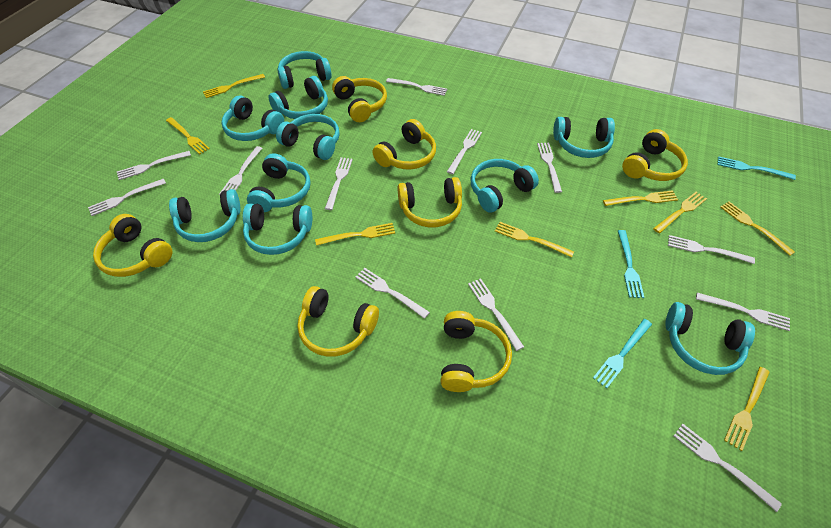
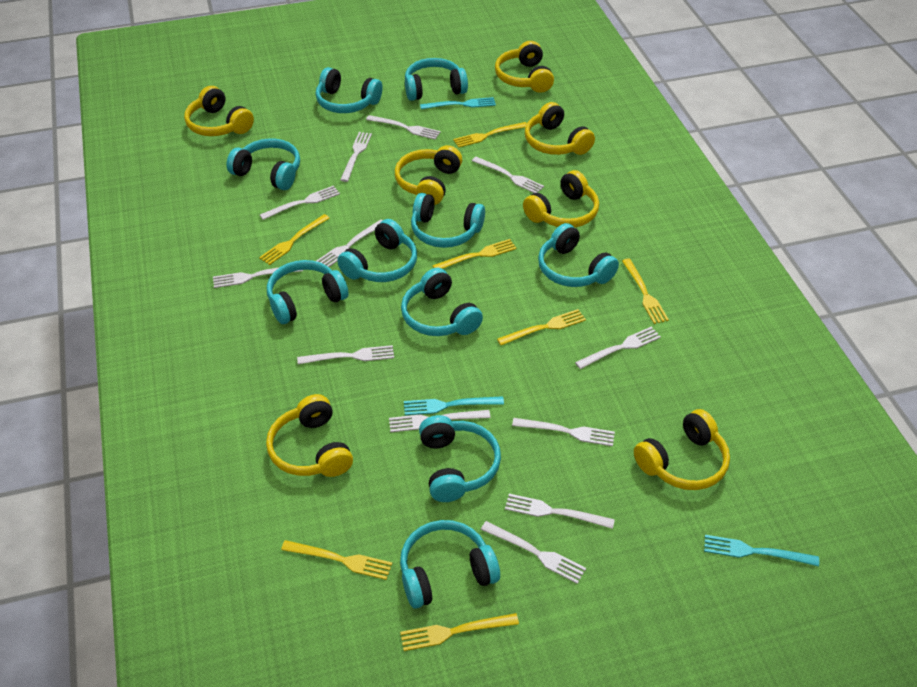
yellow fork: 8 -> 7

